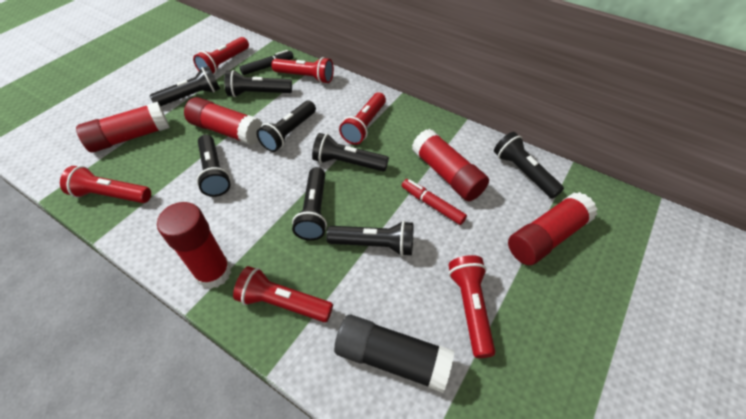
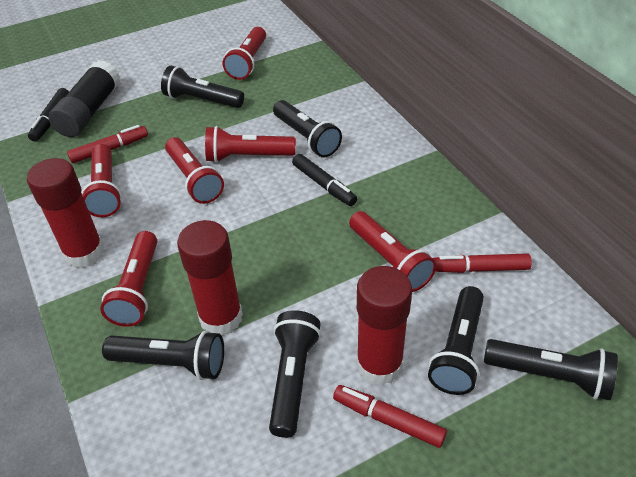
black flashlight: 8 -> 6
black marker: 1 -> 2
red glue stick: 5 -> 3
red marker: 1 -> 3

